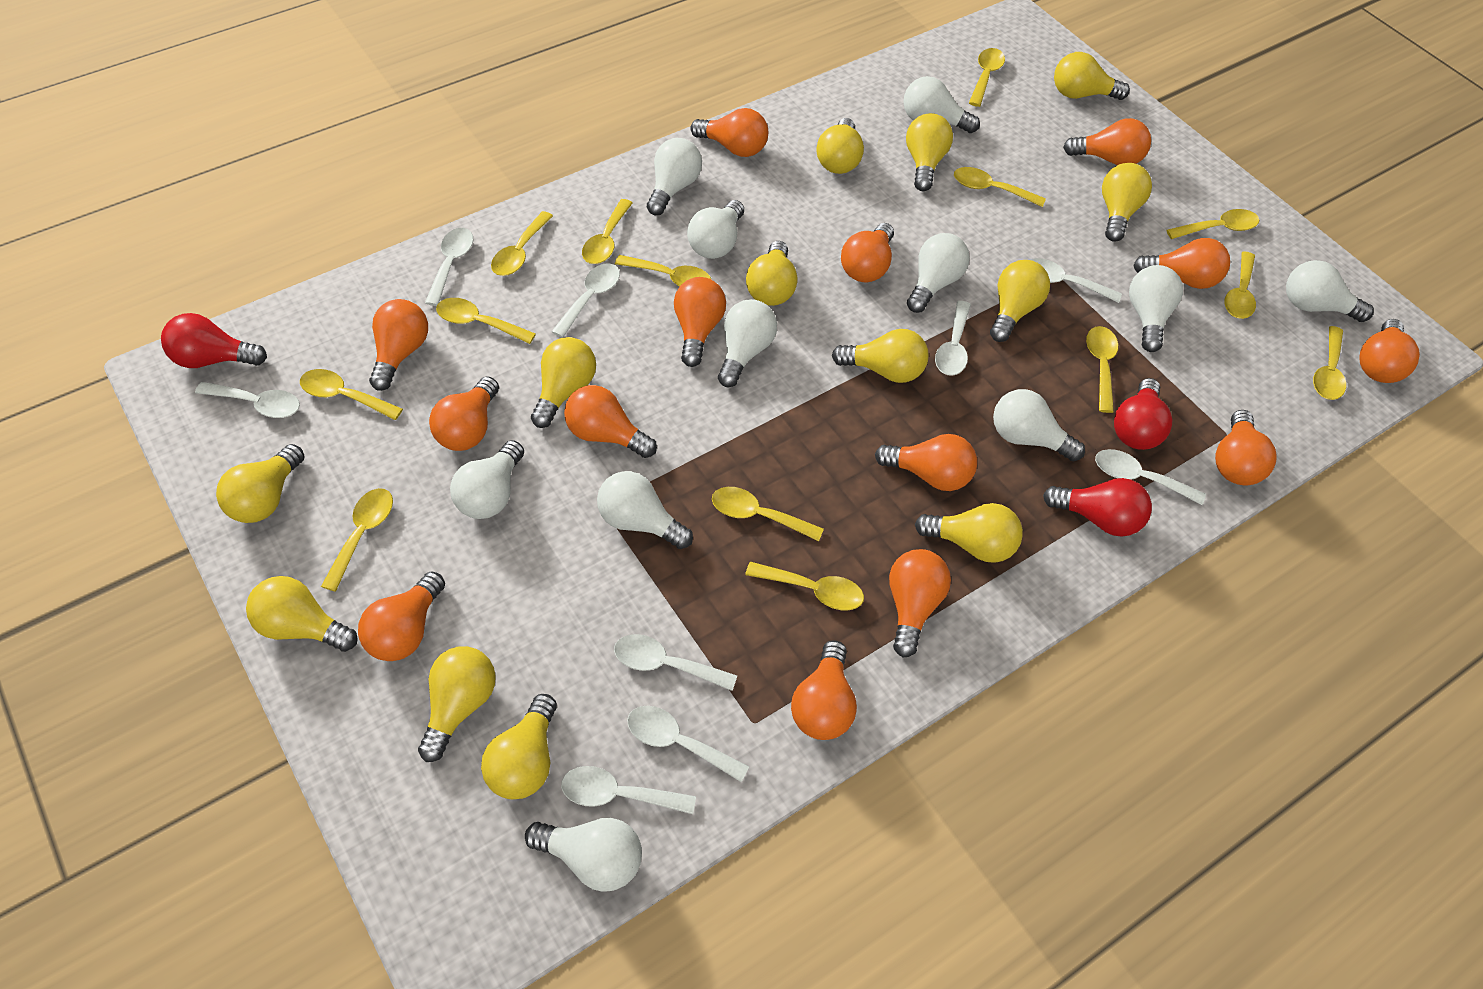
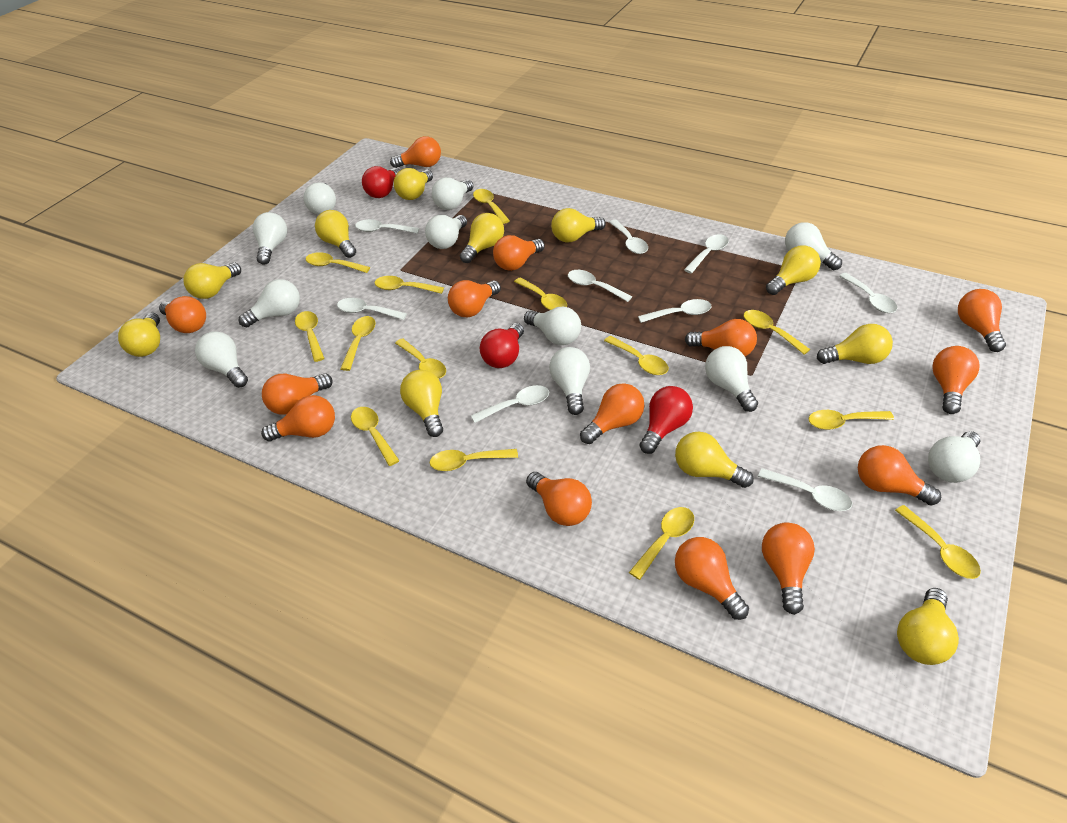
yellow light bulb: 13 -> 11

